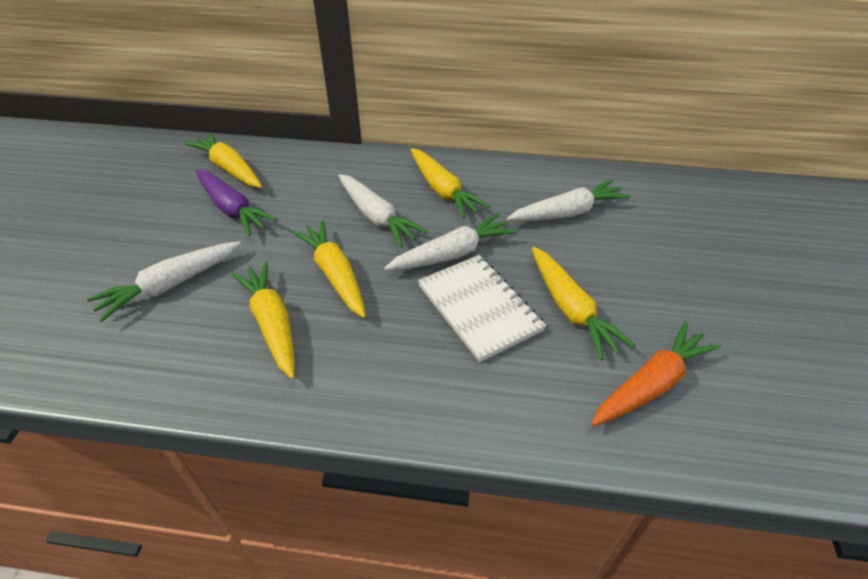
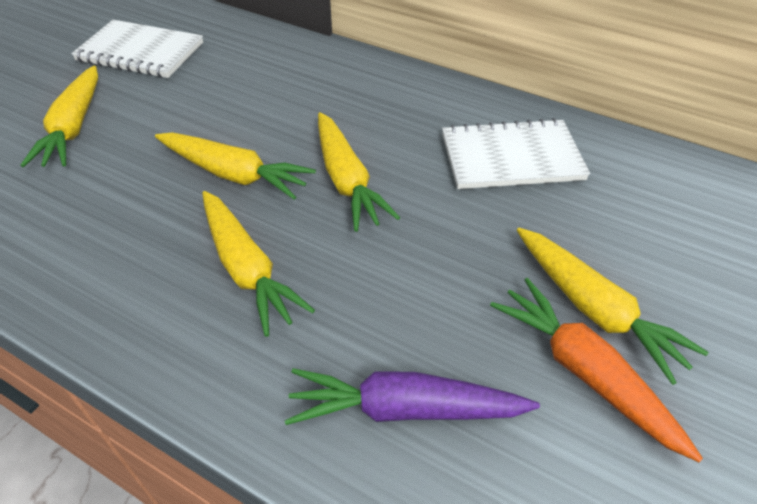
white carrot: 4 -> 0
white notebook: 1 -> 2

